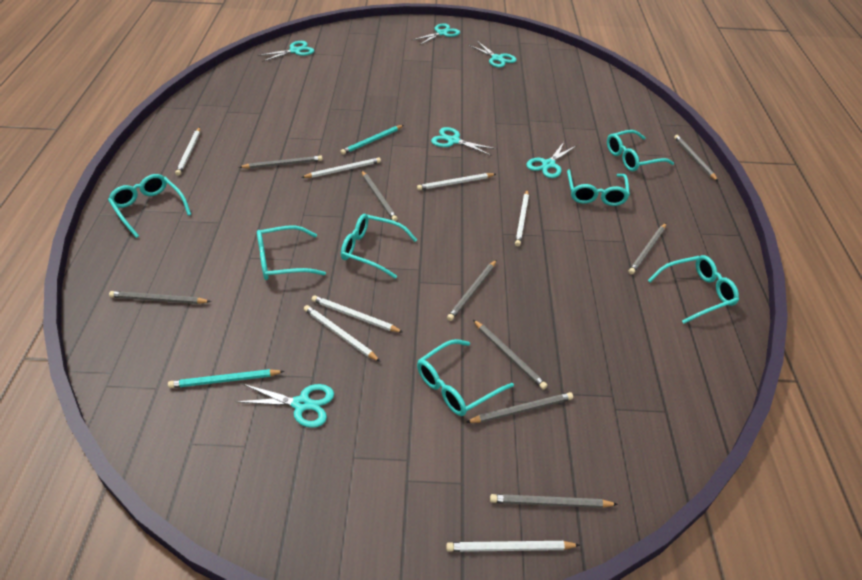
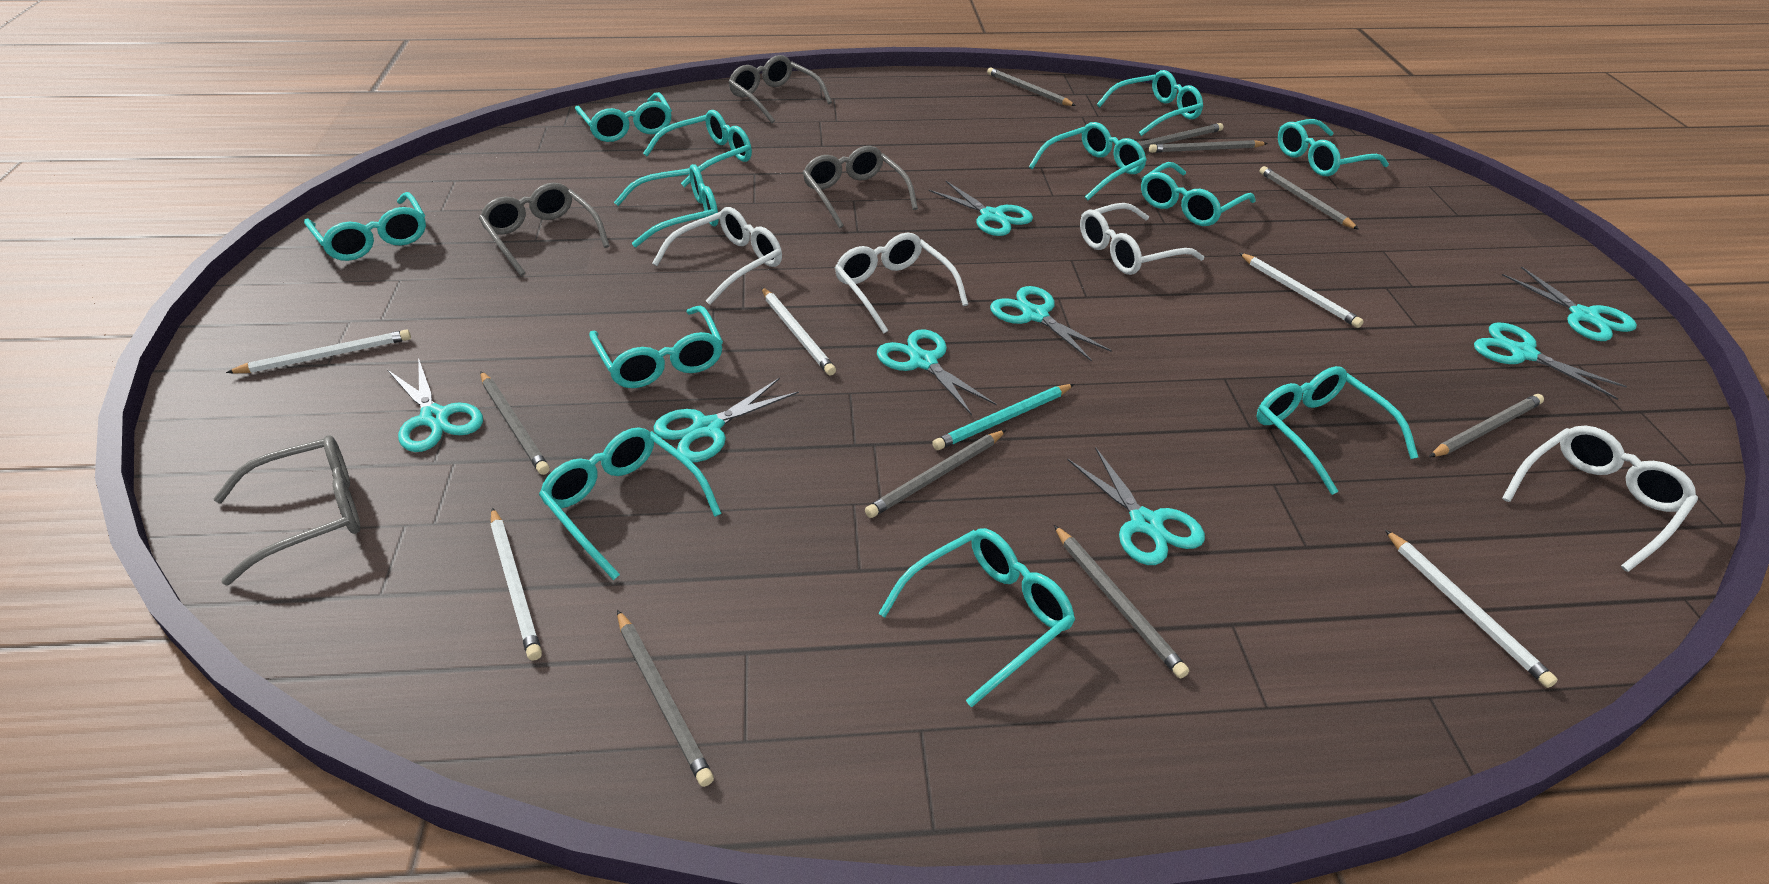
grey glasses: 0 -> 4
turquoise glasses: 7 -> 12
turquoise pencil: 2 -> 1
turquoise scissors: 6 -> 8
white glasses: 0 -> 4
white pencil: 7 -> 5

